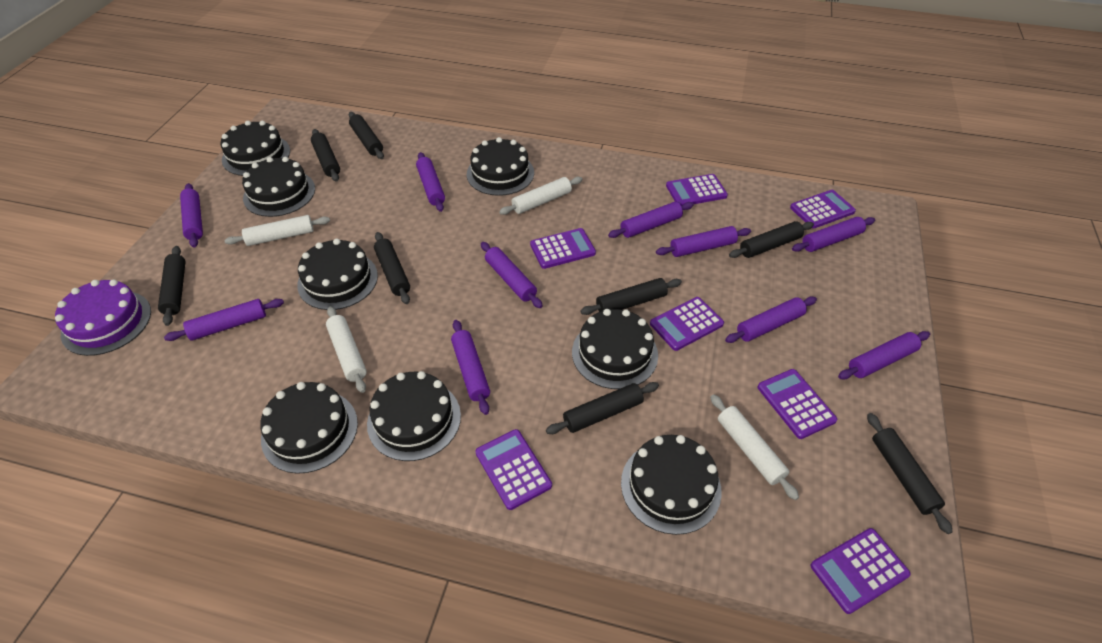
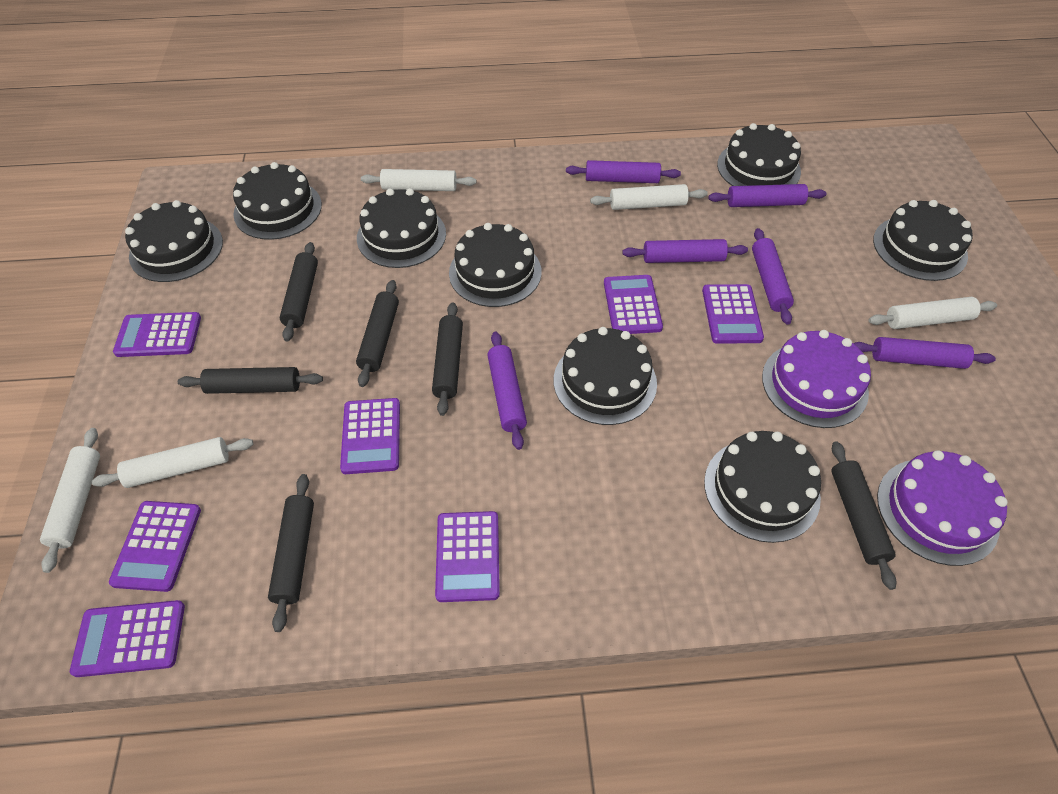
black rolling pin: 8 -> 6
purple cake: 1 -> 2
purple rolling pin: 10 -> 6
white rolling pin: 4 -> 5

